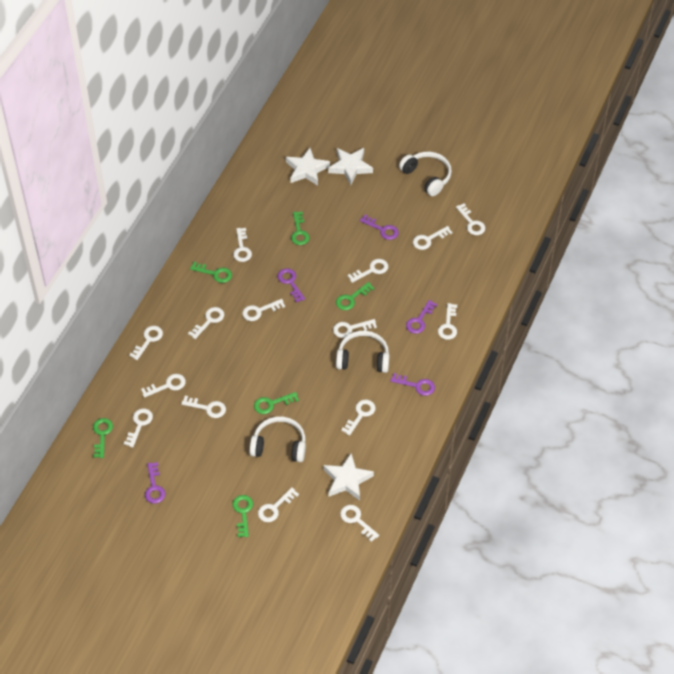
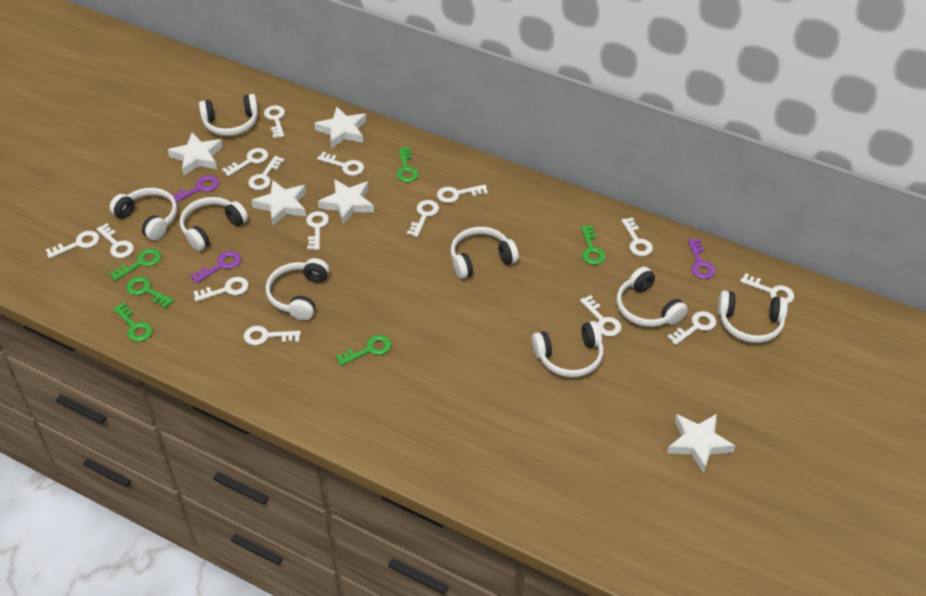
purple key: 5 -> 3
white headphones: 3 -> 8
white star: 3 -> 5

